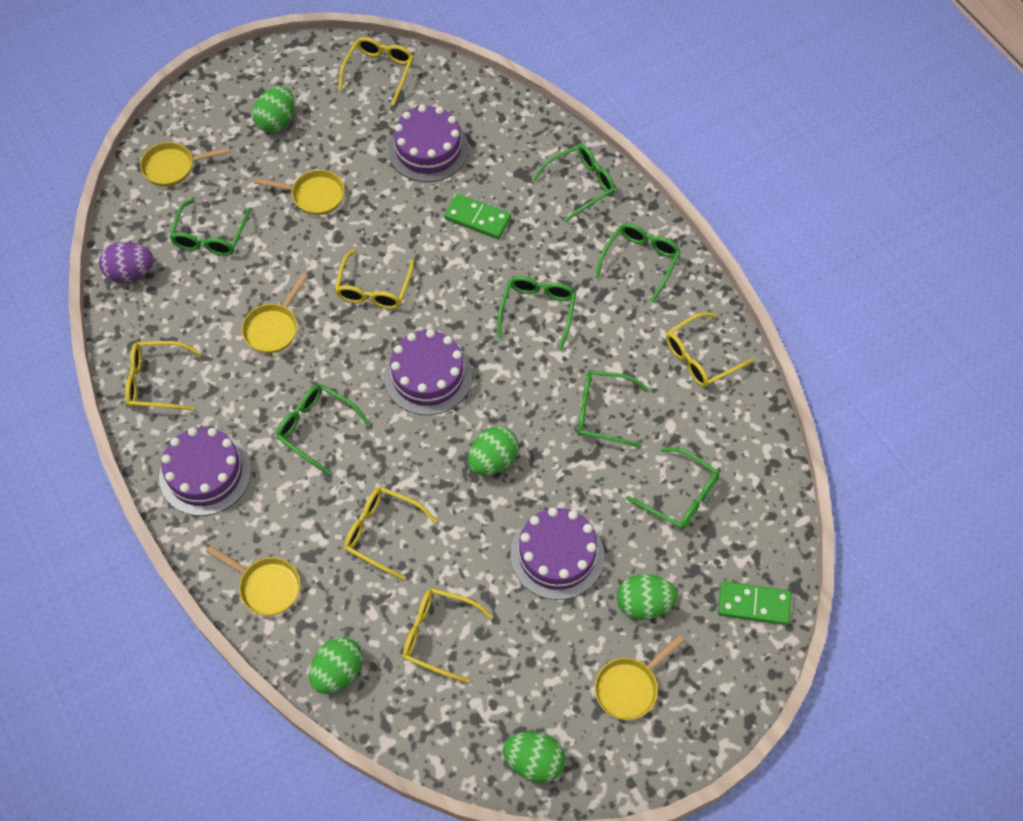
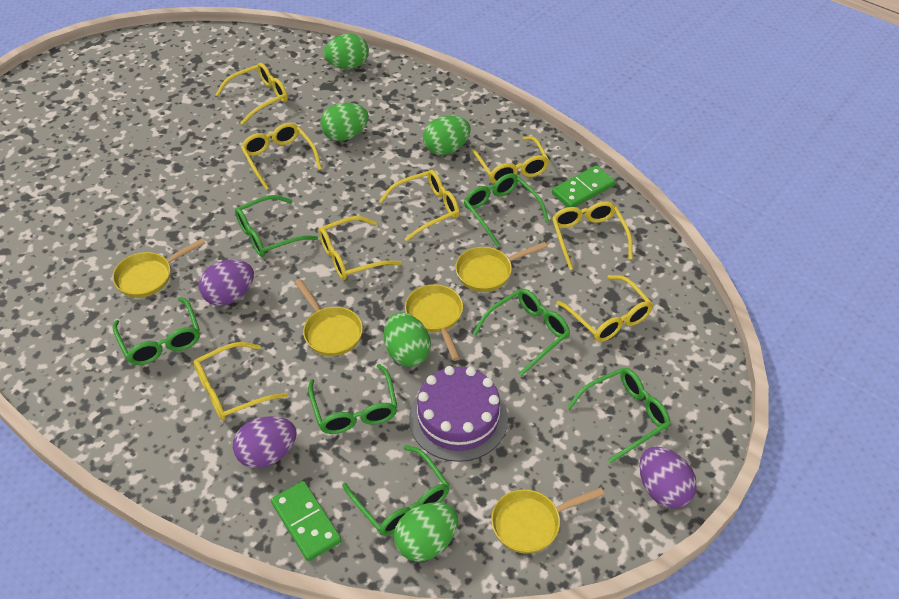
purple cake: 4 -> 1
purple egg: 1 -> 3
yellow glasses: 6 -> 8

